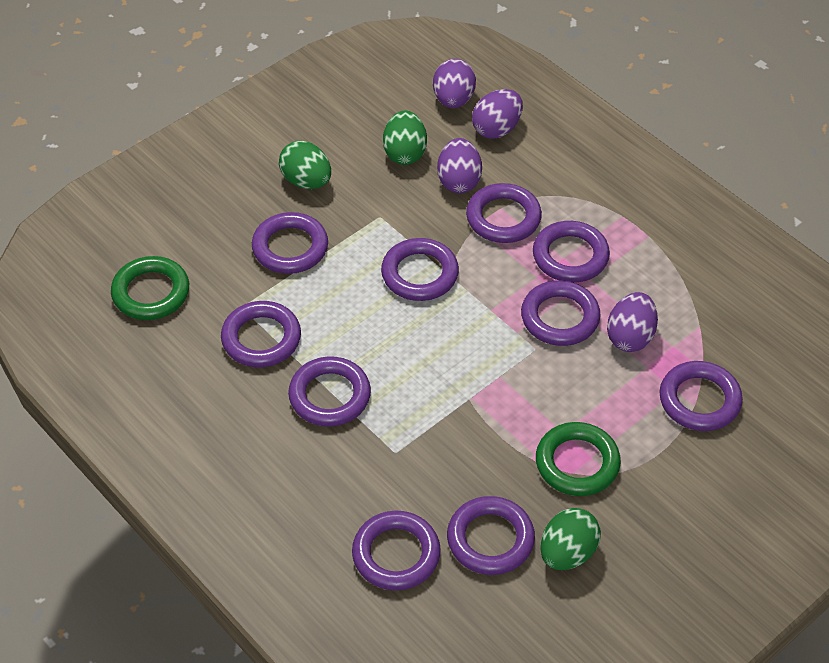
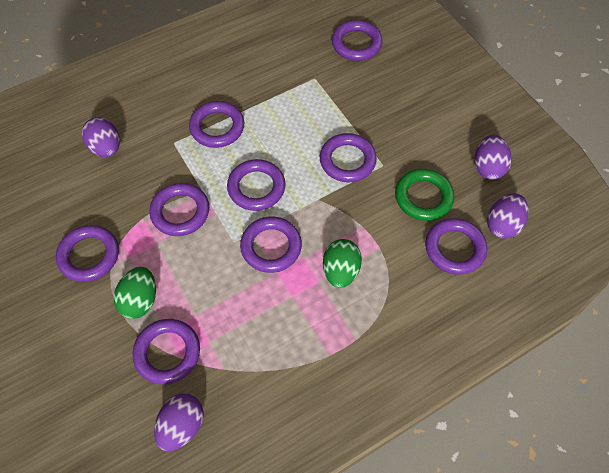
green egg: 3 -> 2
green ring: 2 -> 1
purple ring: 10 -> 9

